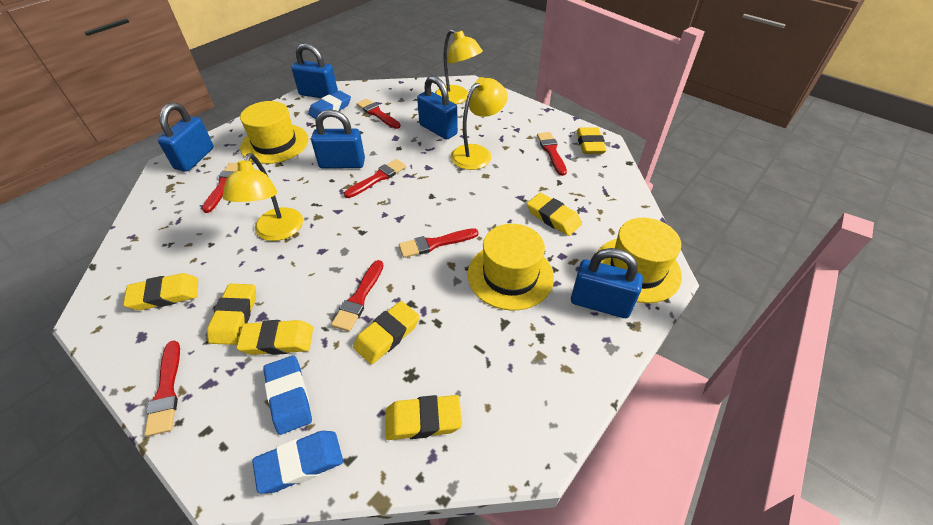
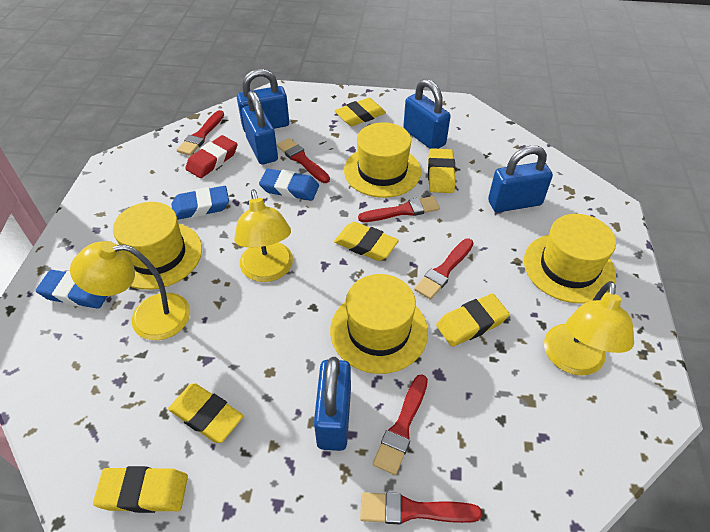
red brush: 7 -> 6
red eraser: 0 -> 1
yellow eraser: 7 -> 6
yellow hat: 3 -> 4

